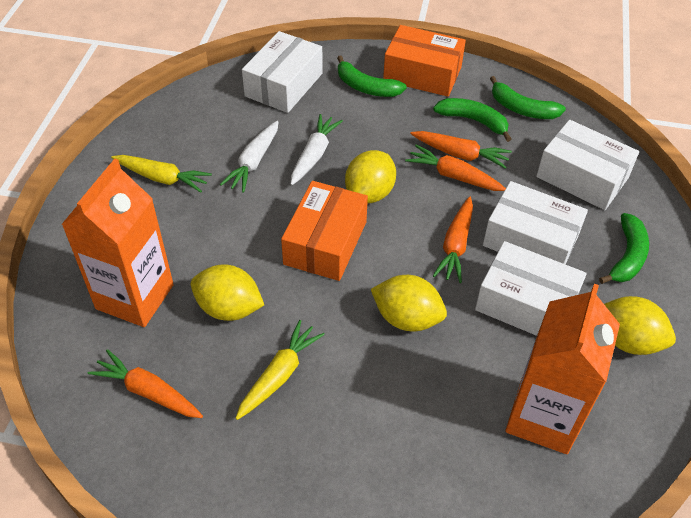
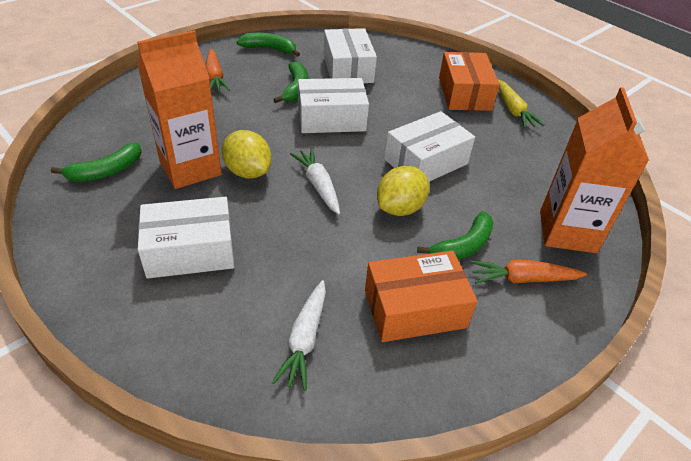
orange carrot: 4 -> 2
yellow carrot: 2 -> 1
yellow lemon: 4 -> 2

